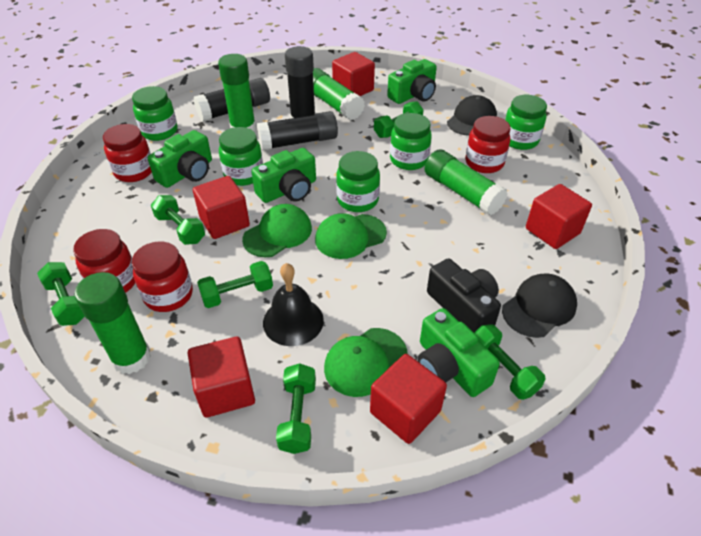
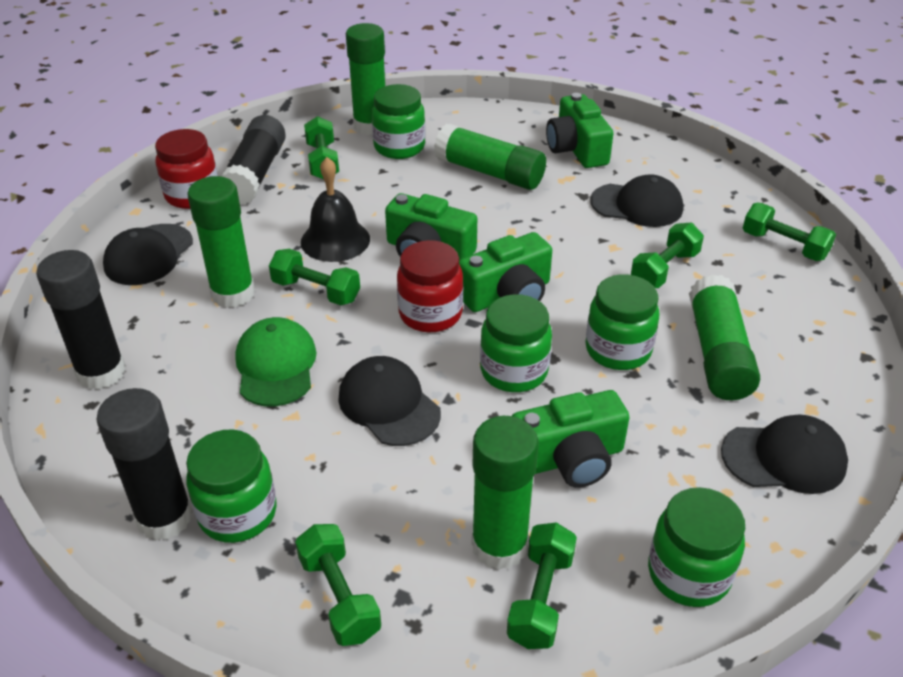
black camera: 1 -> 0
black cap: 2 -> 4
green cap: 3 -> 1
green glue stick: 4 -> 5
red cube: 5 -> 0
red jar: 4 -> 2

